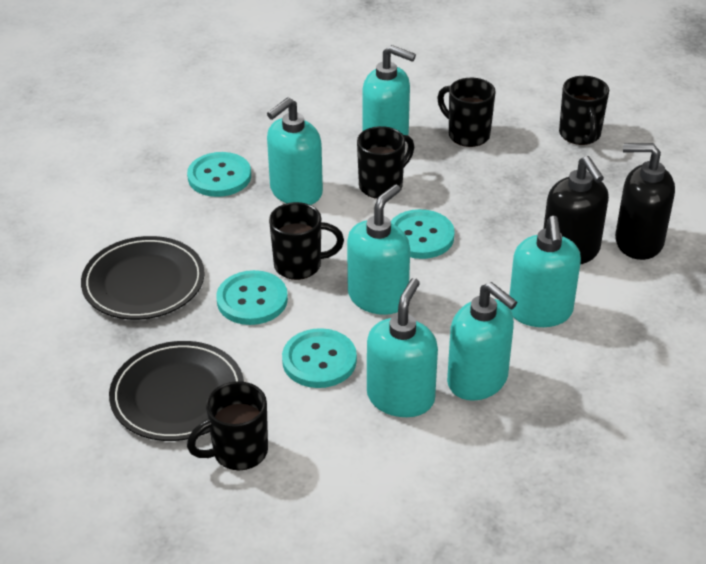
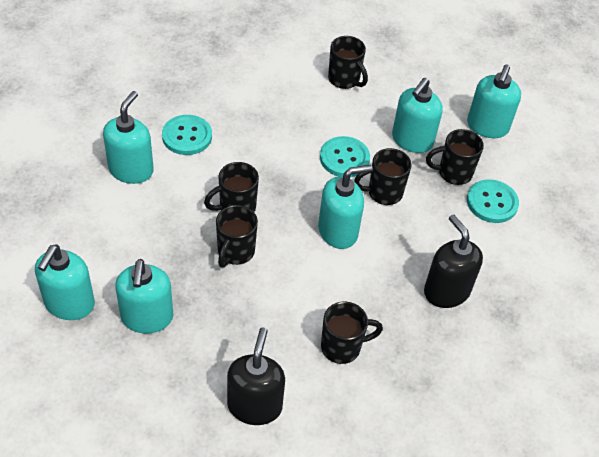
black mug: 5 -> 6
black plate: 2 -> 0
turquoise button: 4 -> 3

